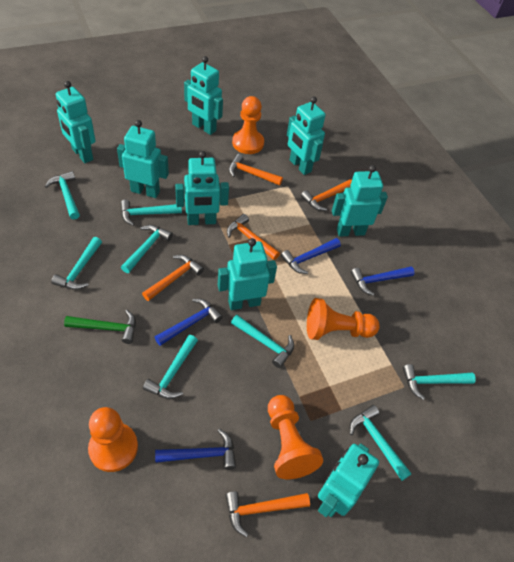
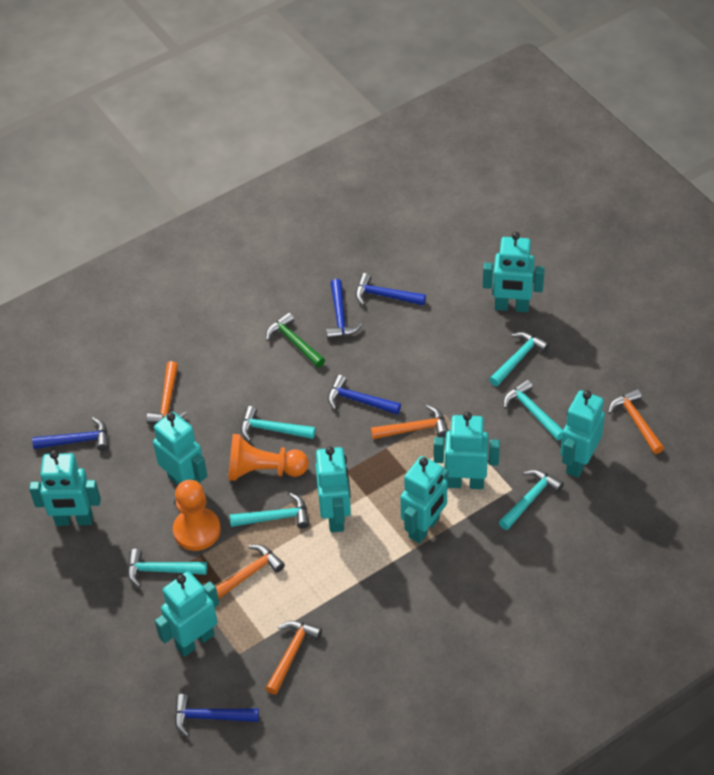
blue hammer: 4 -> 5
orange pawn: 4 -> 2
turquoise hammer: 8 -> 6

